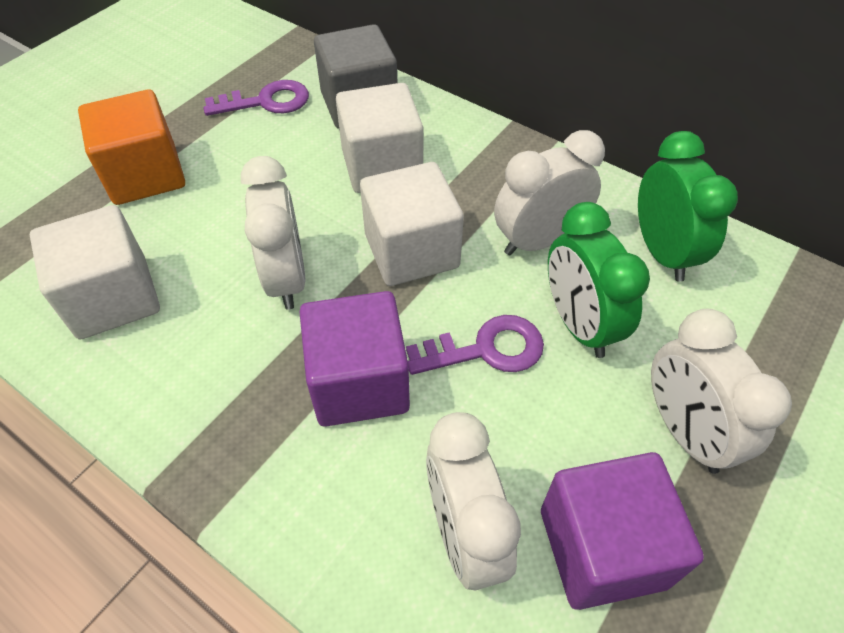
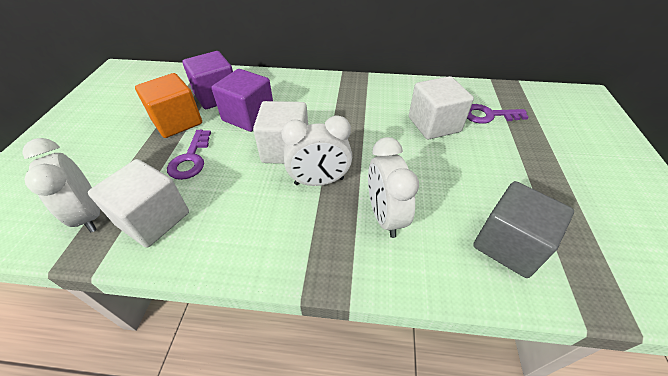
green clock: 2 -> 0
white clock: 4 -> 3

